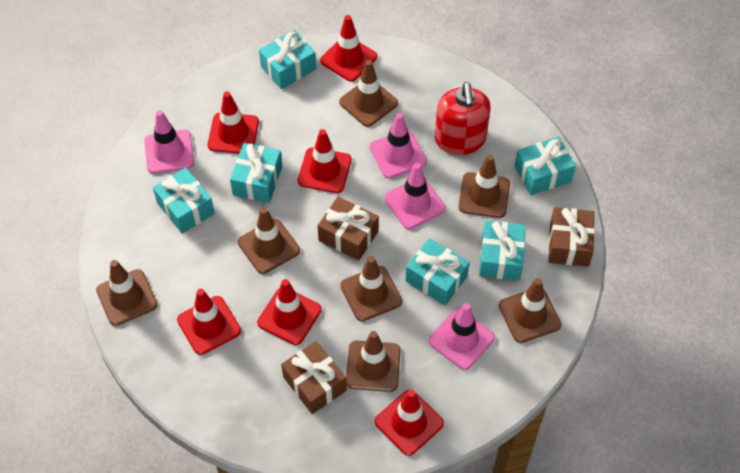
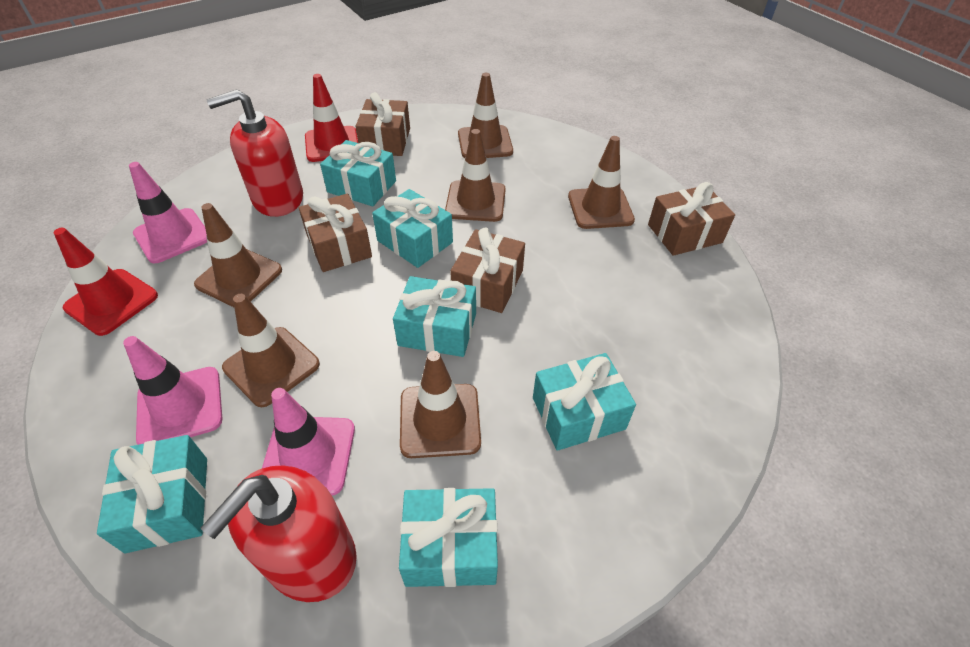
brown gift: 3 -> 4
brown traffic cone: 7 -> 6
pink traffic cone: 4 -> 3
red soap dispenser: 1 -> 2
red traffic cone: 6 -> 2

